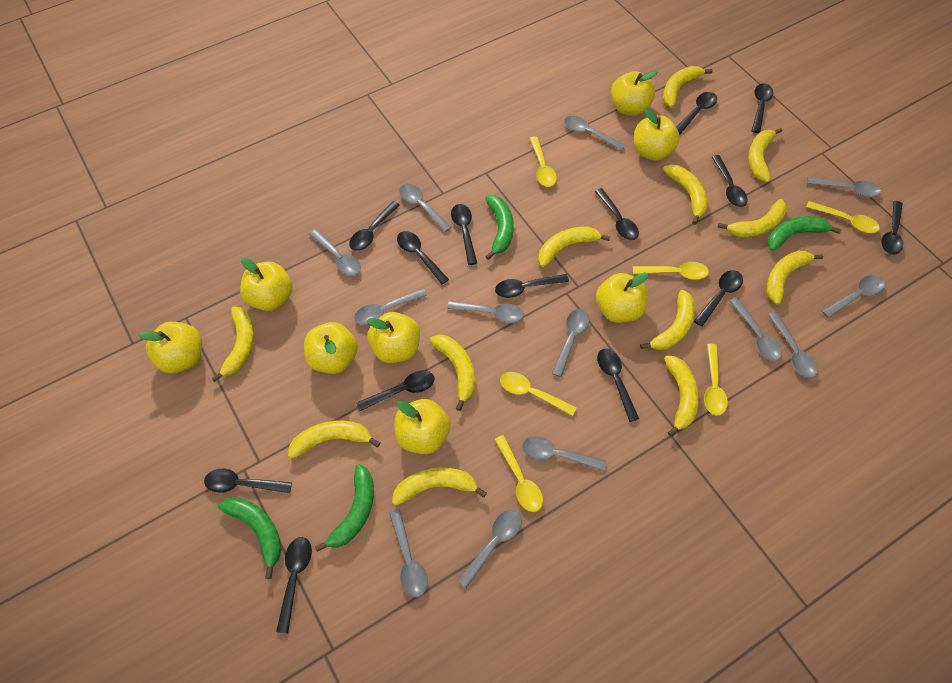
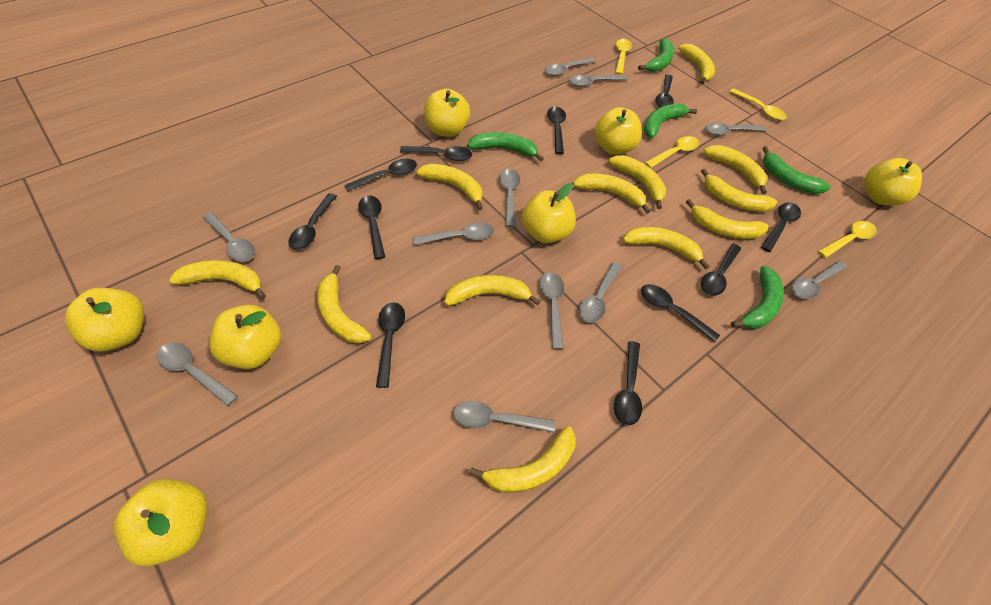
black spoon: 14 -> 11
green banana: 4 -> 5
grey spoon: 13 -> 11
yellow apple: 8 -> 7
yellow spoon: 6 -> 4

